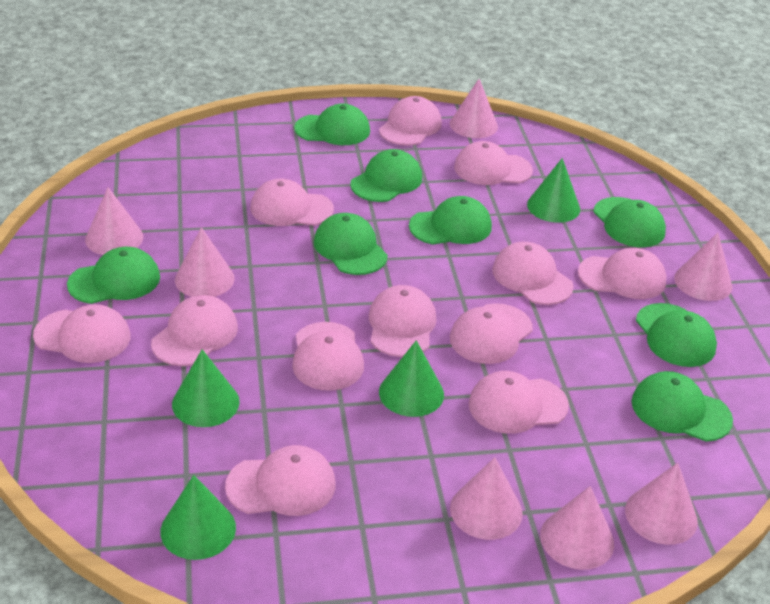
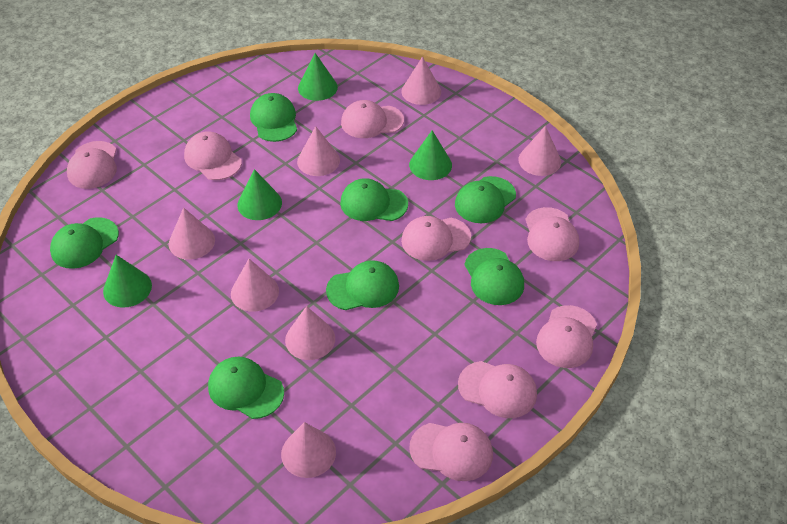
green cap: 8 -> 7
pink cap: 12 -> 8

